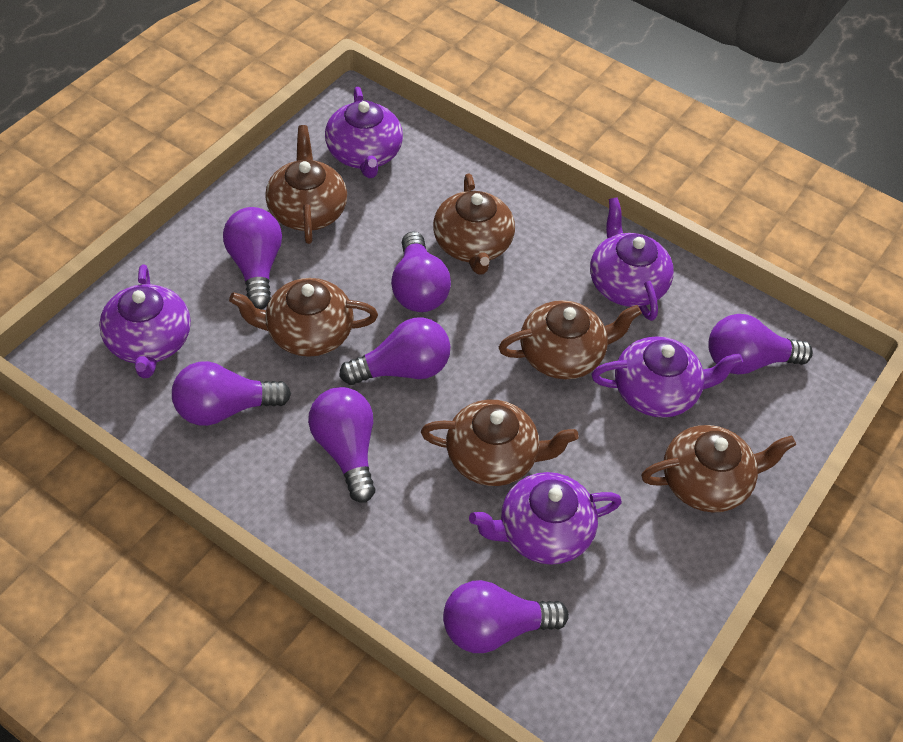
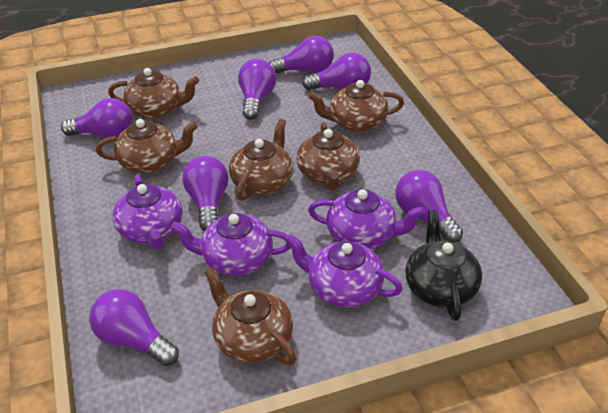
black teapot: 0 -> 1
purple teapot: 5 -> 4

